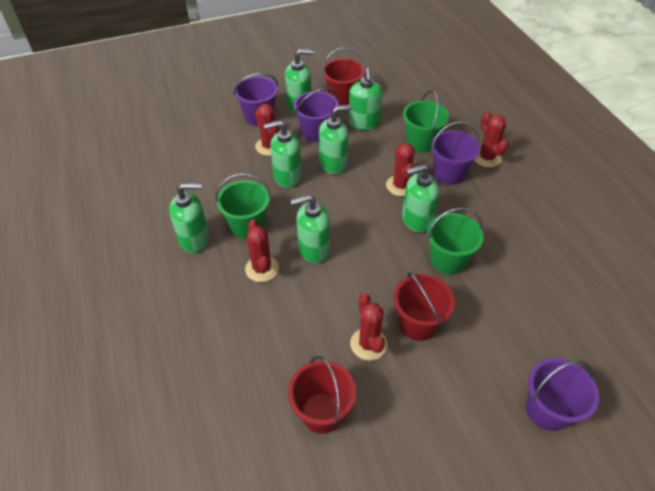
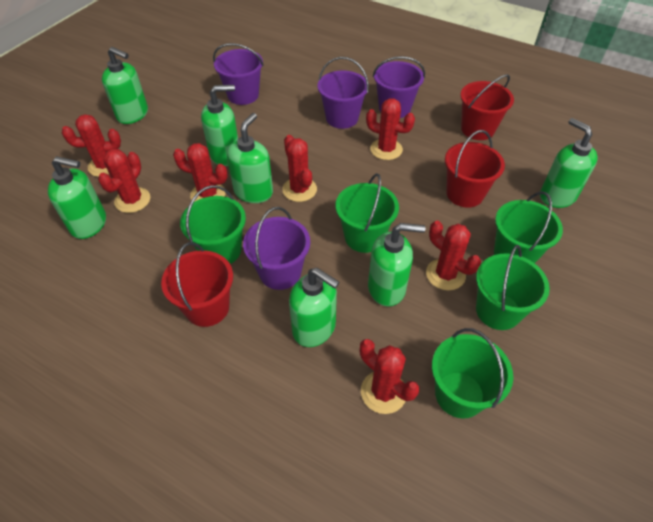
green bucket: 3 -> 5
red cactus: 5 -> 7

